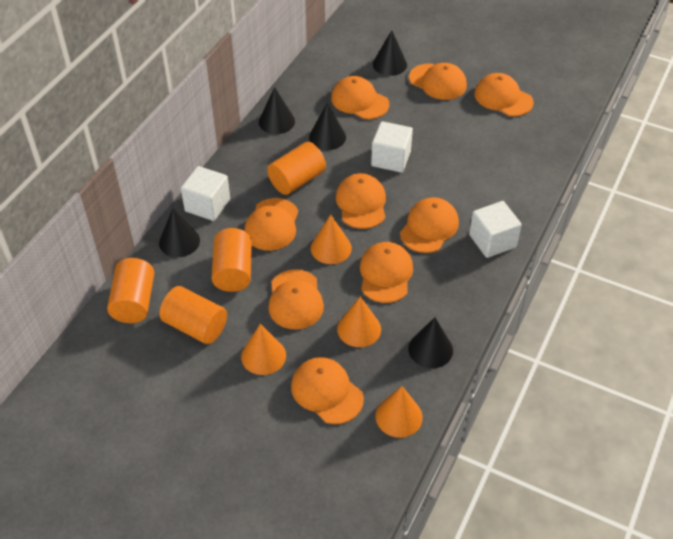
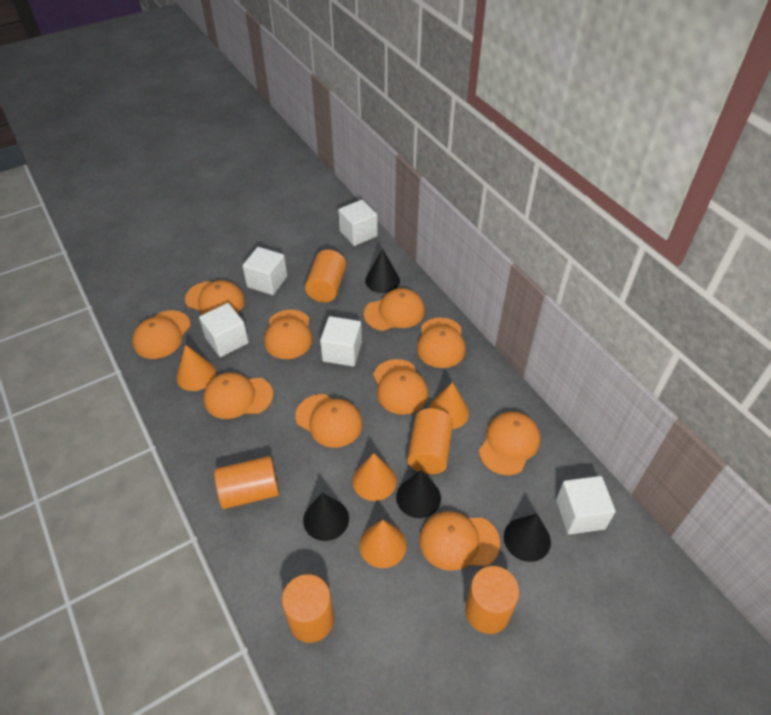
black cone: 5 -> 4
orange cap: 9 -> 10
orange cylinder: 4 -> 5
white cube: 3 -> 5

